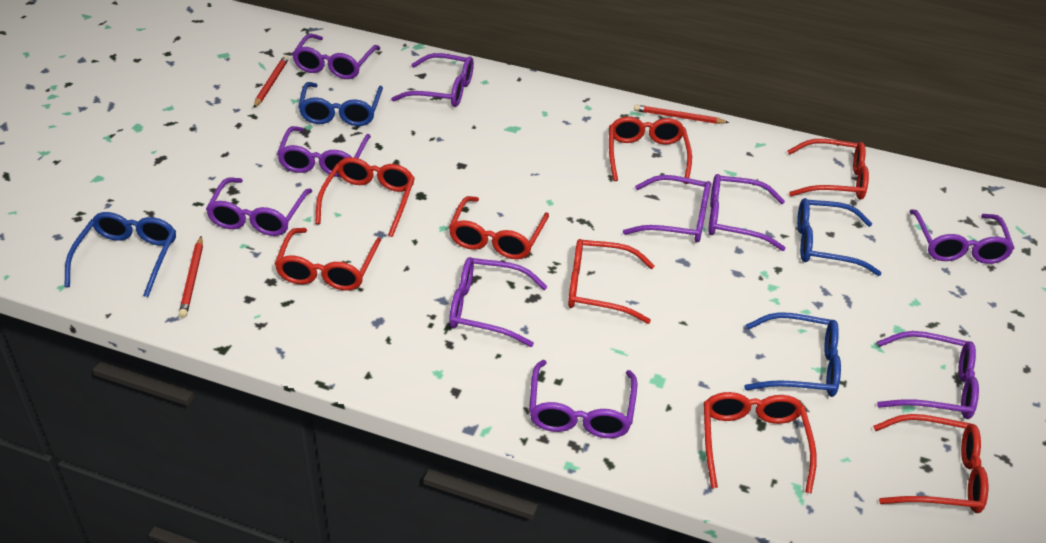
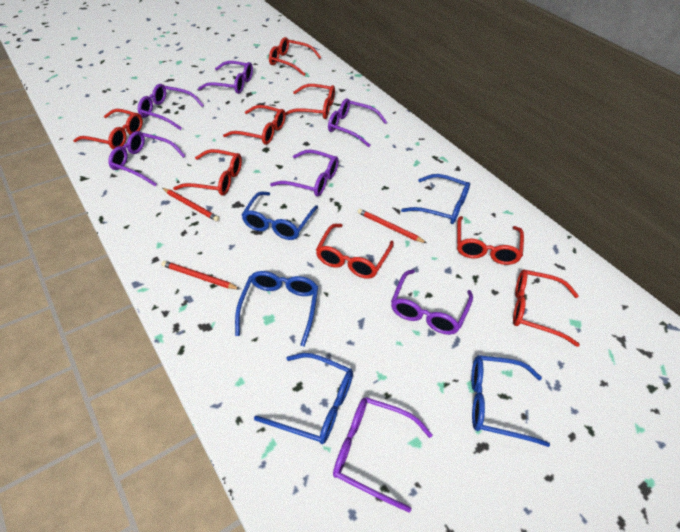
blue glasses: 4 -> 5
purple glasses: 10 -> 7

